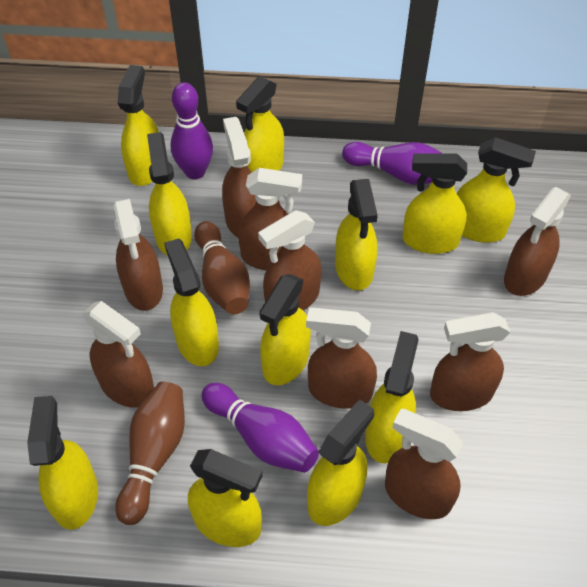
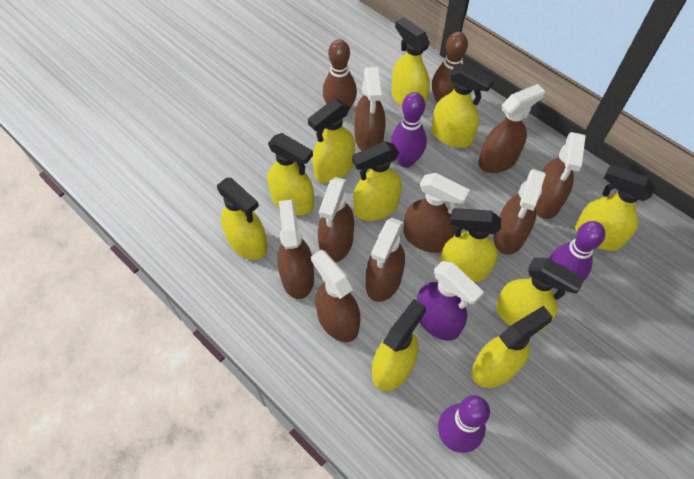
purple spray bottle: 0 -> 1
yellow spray bottle: 12 -> 11

